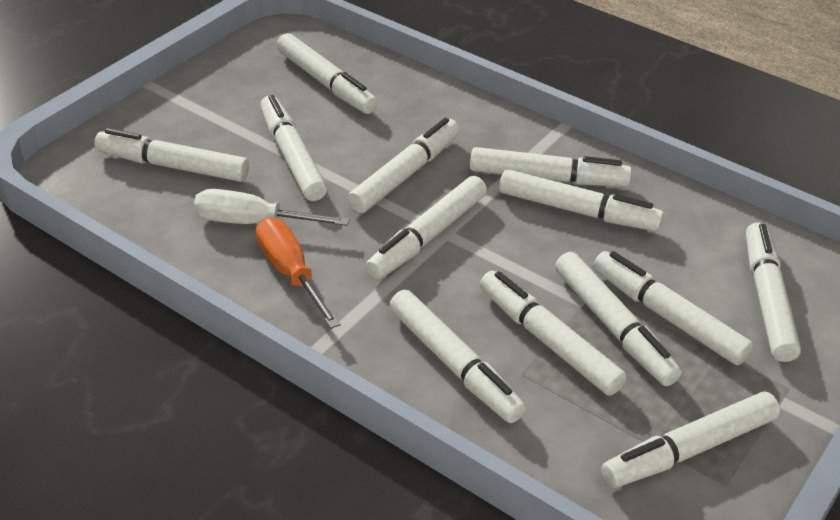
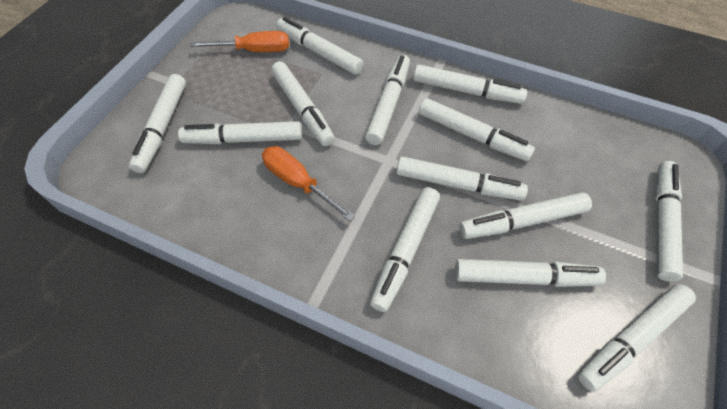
orange screwdriver: 1 -> 2
white screwdriver: 1 -> 0

